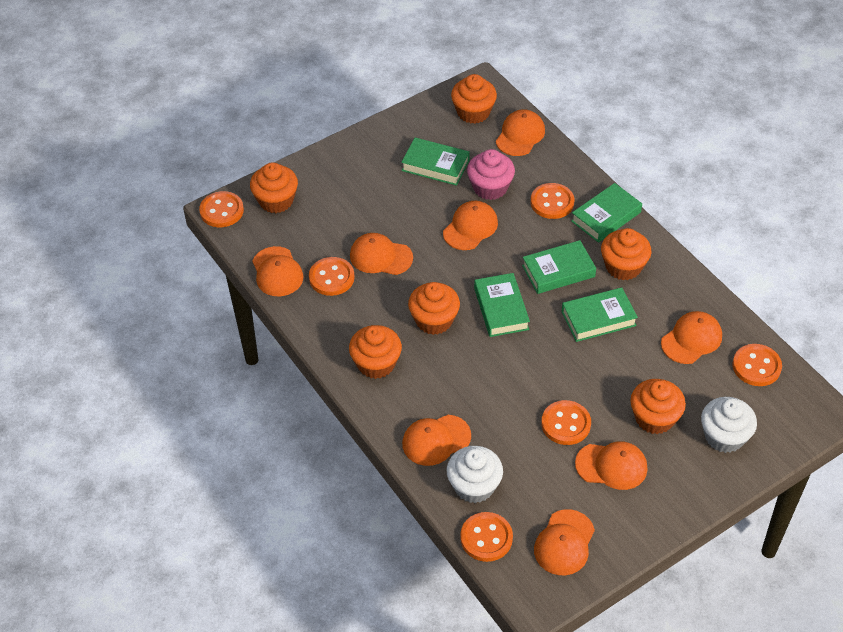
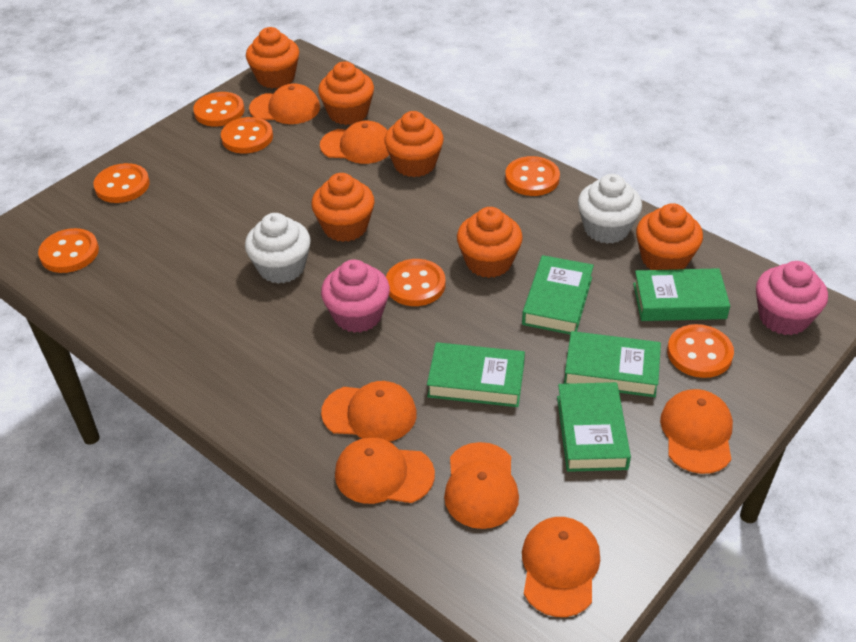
orange button: 6 -> 7
orange cap: 8 -> 7
pink cupcake: 1 -> 2

